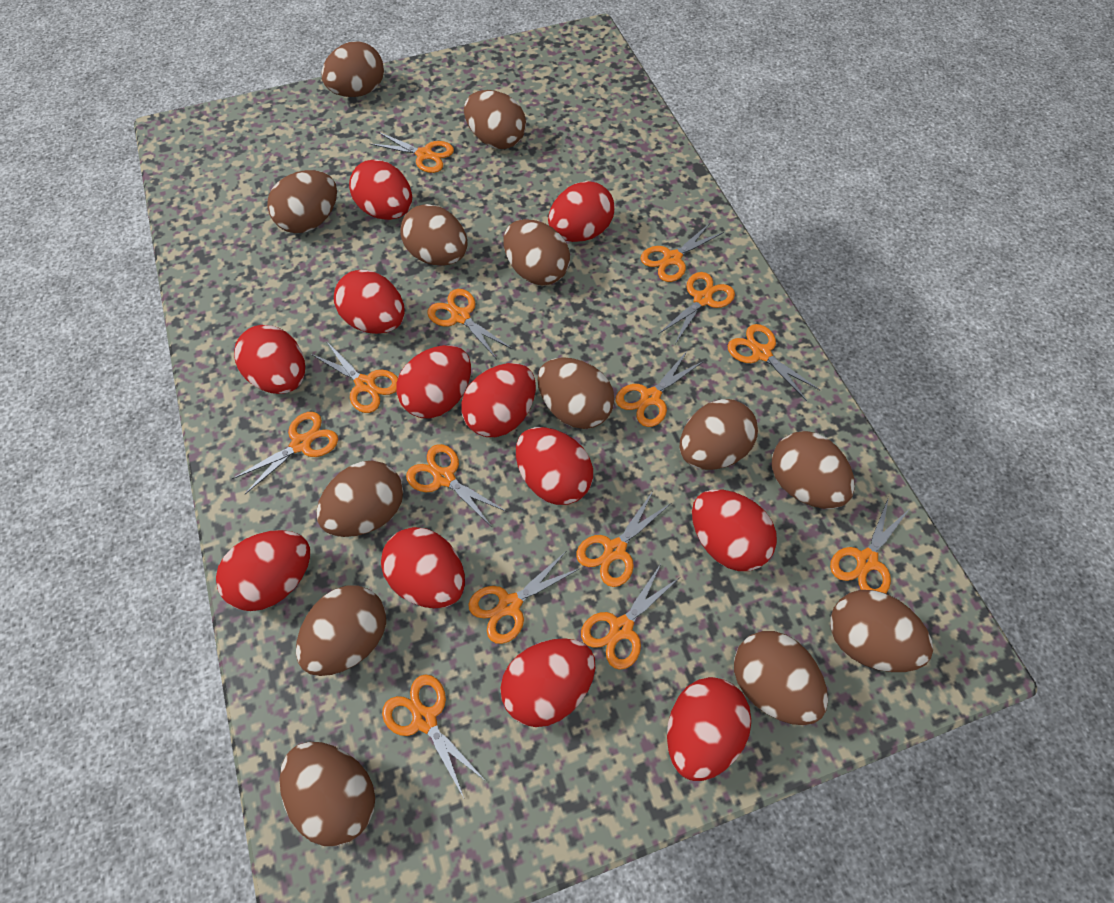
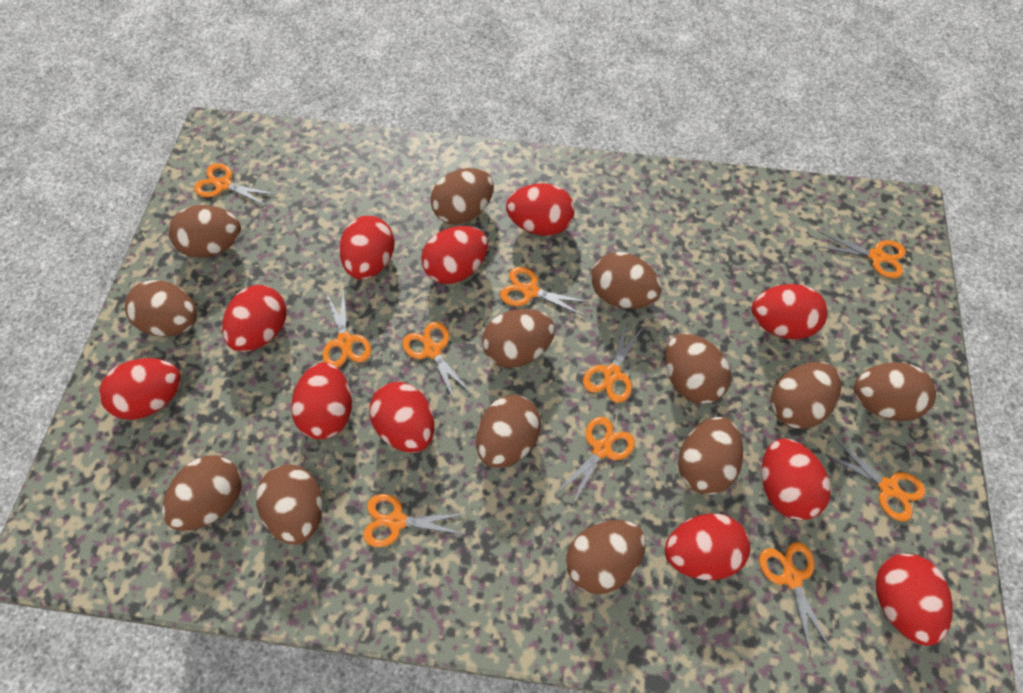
orange scissors: 14 -> 10
red egg: 12 -> 11

